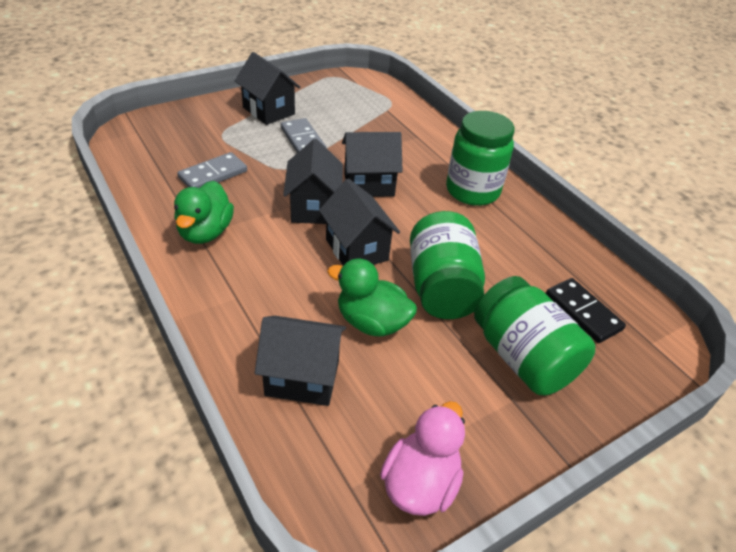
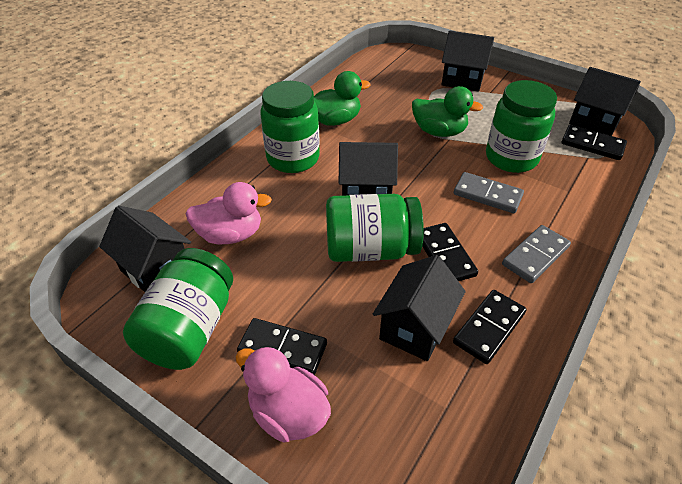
black domino: 1 -> 4
green jar: 3 -> 4
pink duck: 1 -> 2

